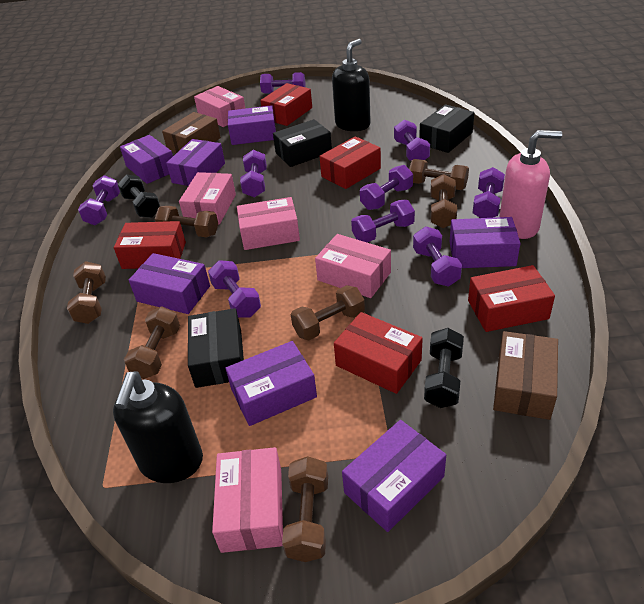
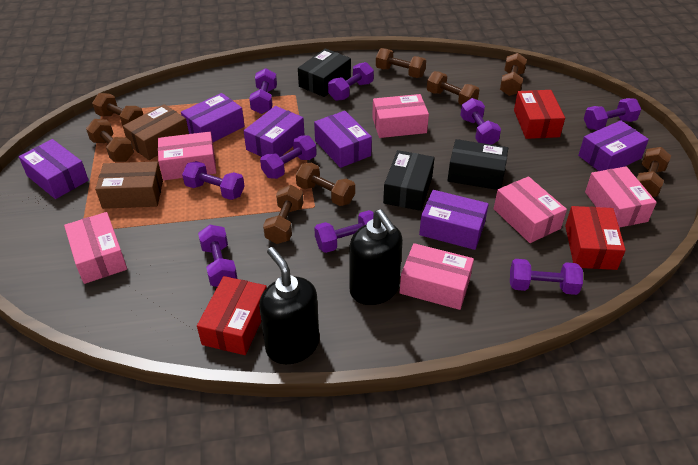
black dumbbell: 2 -> 0
brown dumbbell: 7 -> 8
pink box: 5 -> 6
pink soap dispenser: 1 -> 0
purple box: 7 -> 6
red box: 5 -> 3

